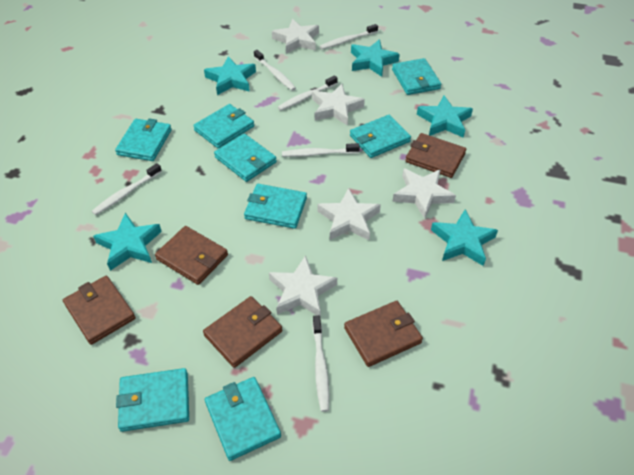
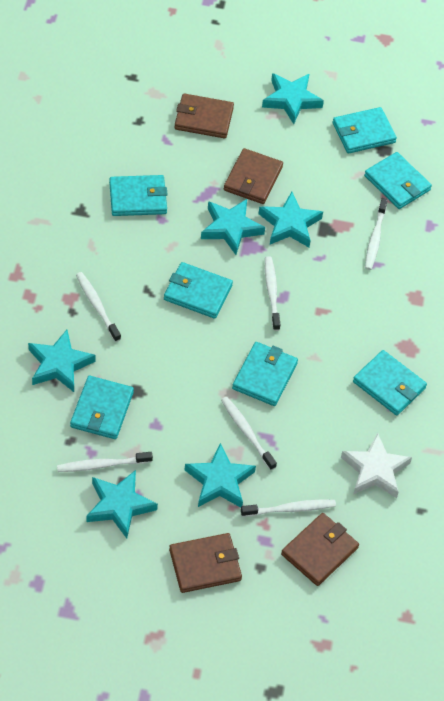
brown wallet: 5 -> 4
turquoise star: 5 -> 6
turquoise wallet: 8 -> 7
white star: 5 -> 1

